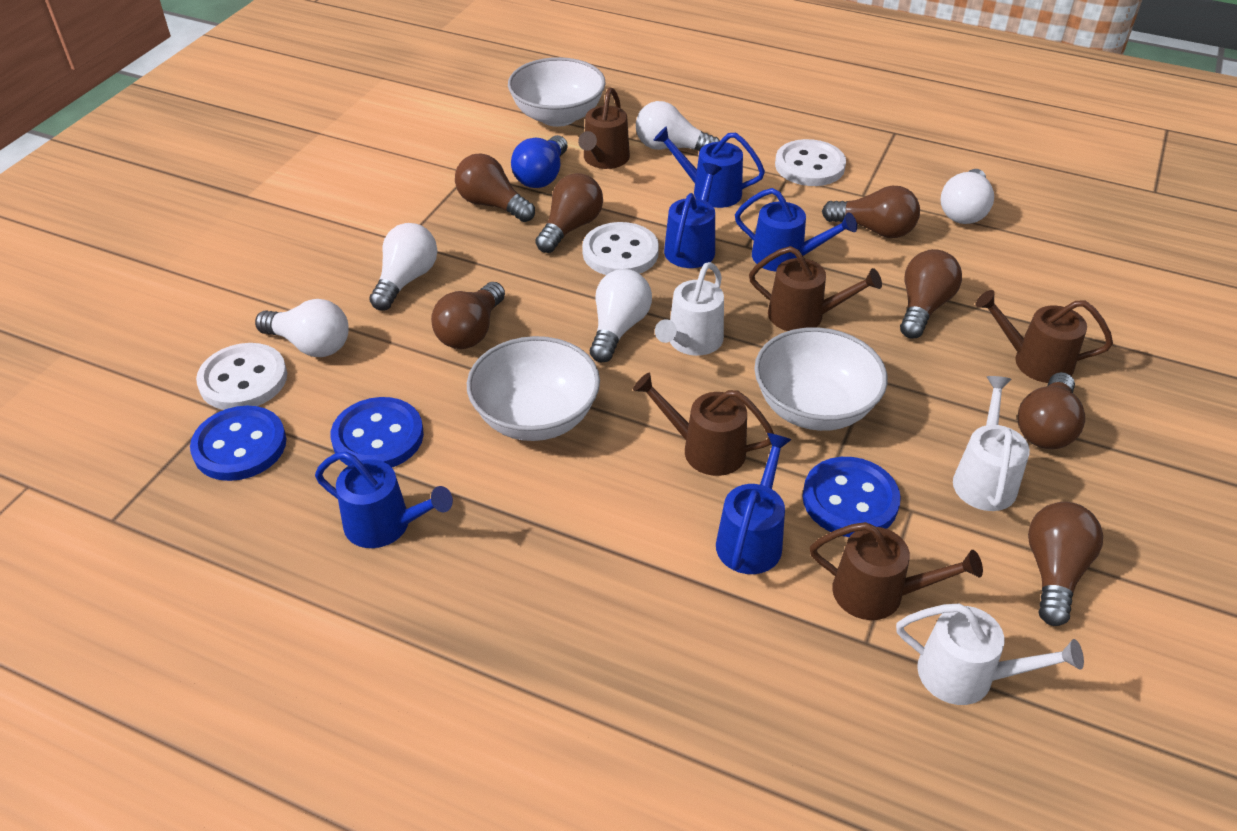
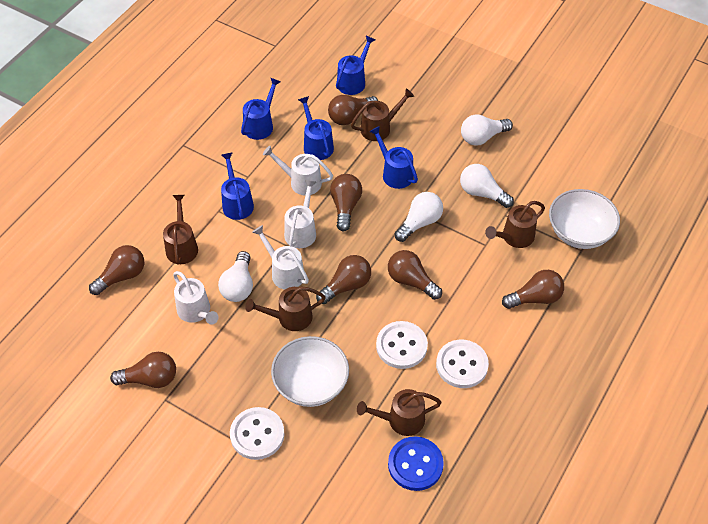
blue button: 3 -> 1
blue light bulb: 1 -> 0
white bowl: 3 -> 2
white light bulb: 5 -> 4
white watering can: 3 -> 4

